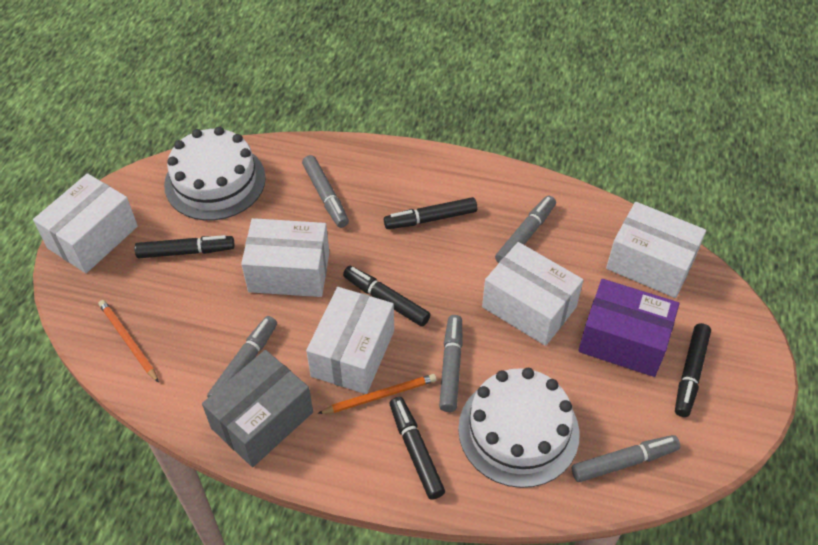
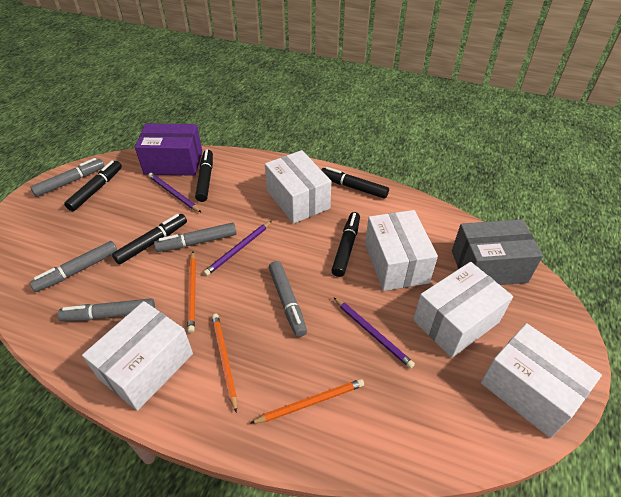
orange pencil: 2 -> 3
purple pencil: 0 -> 3
white cake: 2 -> 0

